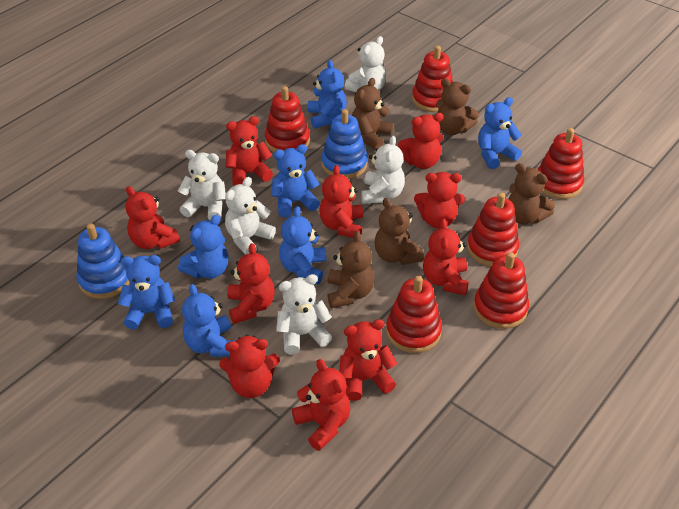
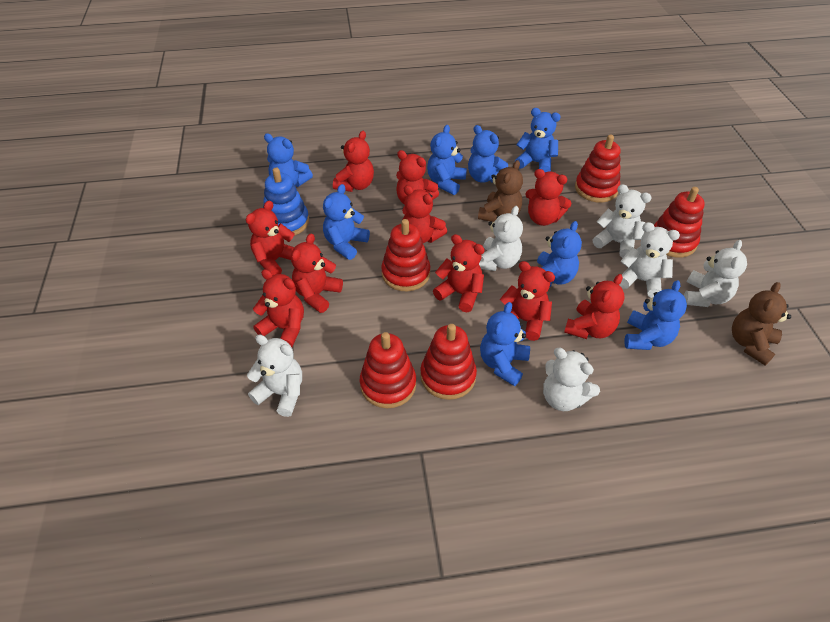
blue stacking toy: 2 -> 1
blue teddy bear: 7 -> 8
brown teddy bear: 5 -> 2
red stacking toy: 6 -> 5
white teddy bear: 5 -> 6

